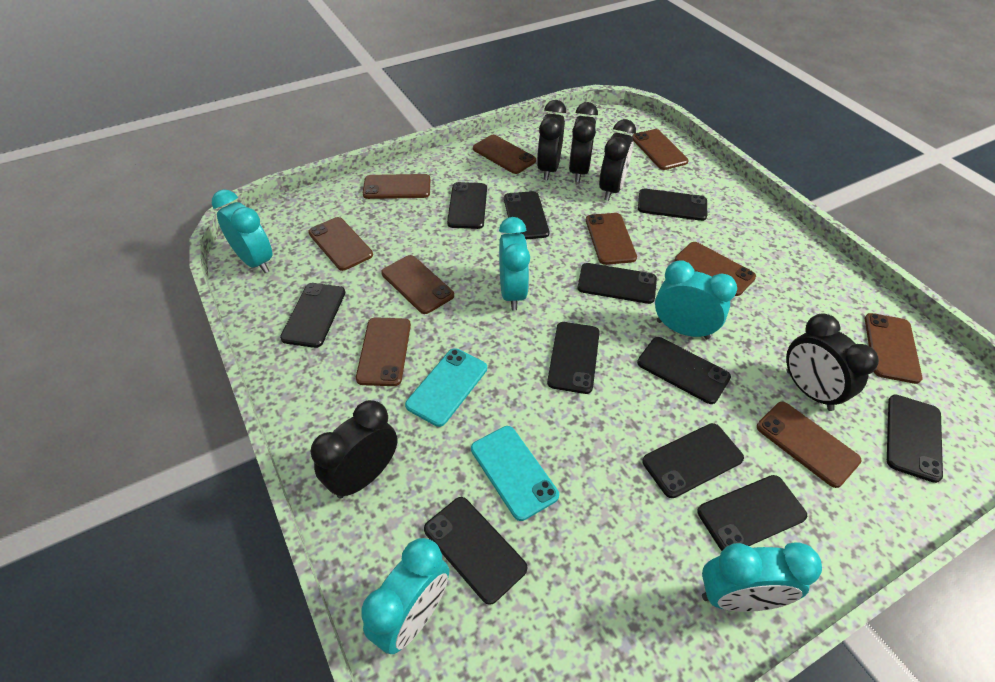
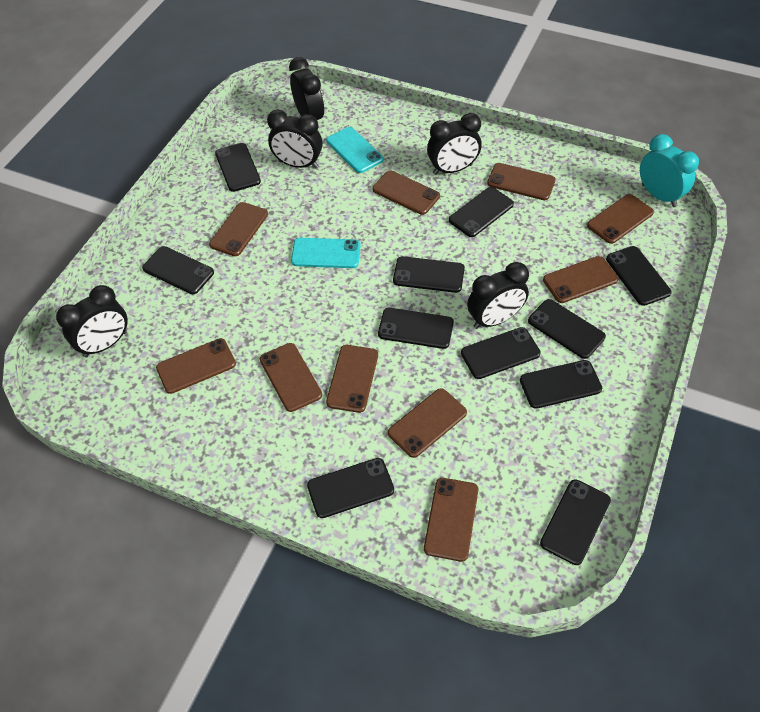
turquoise clock: 5 -> 1

